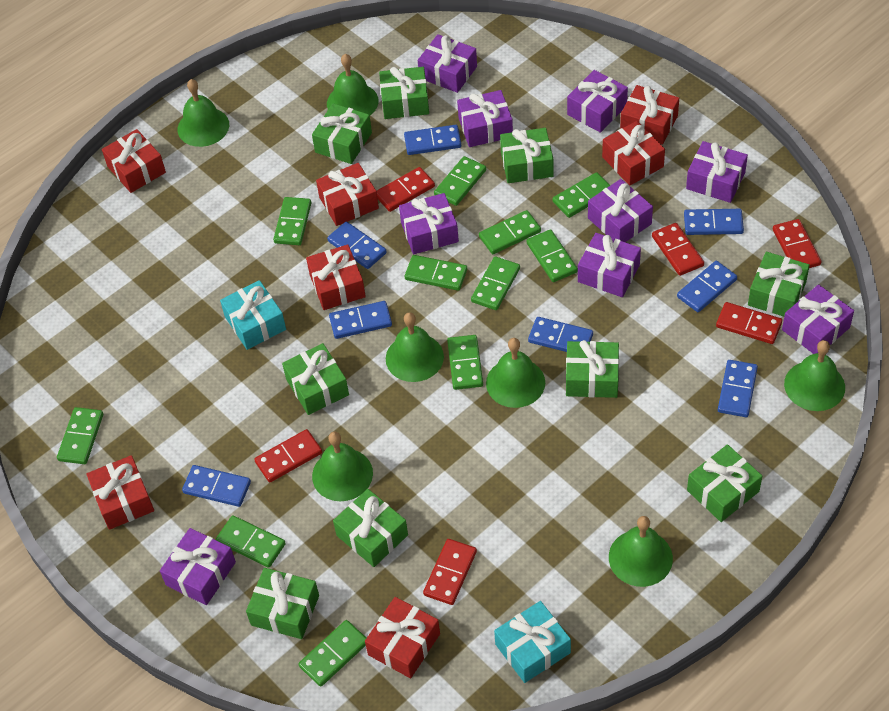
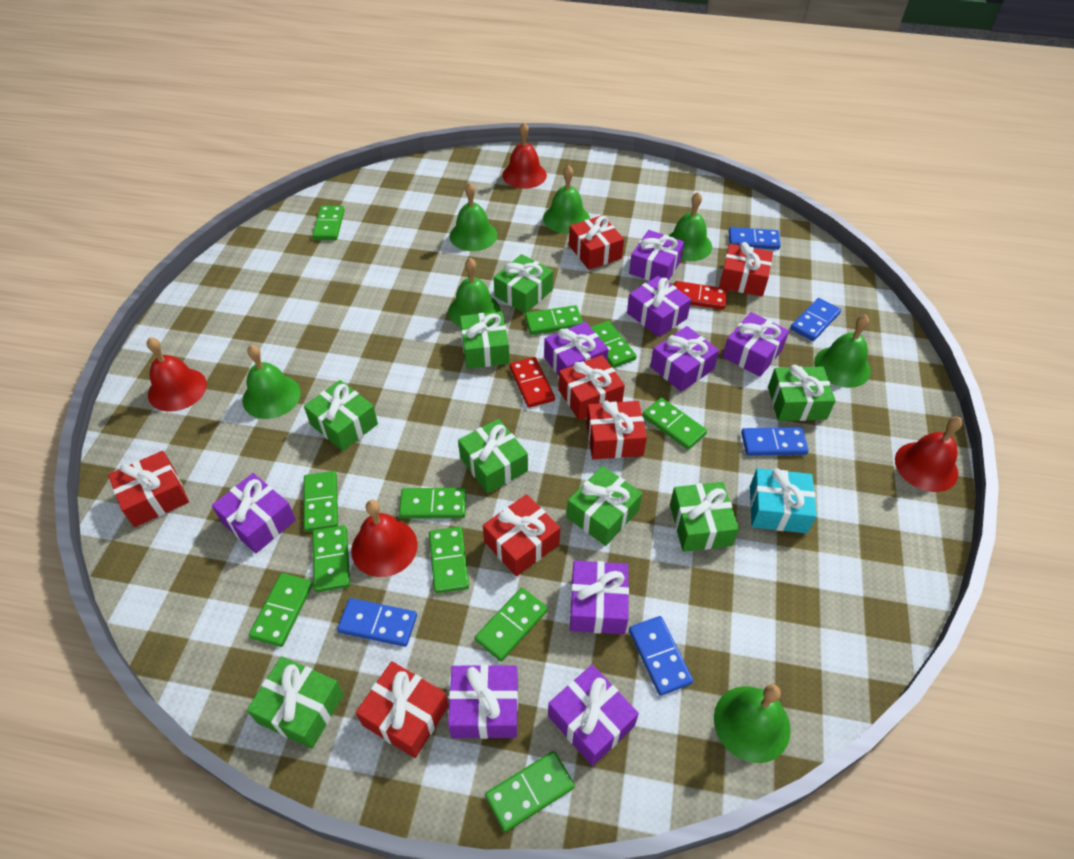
blue domino: 8 -> 5
green gift: 9 -> 8
red bell: 0 -> 4
red domino: 6 -> 2
turquoise gift: 2 -> 1

